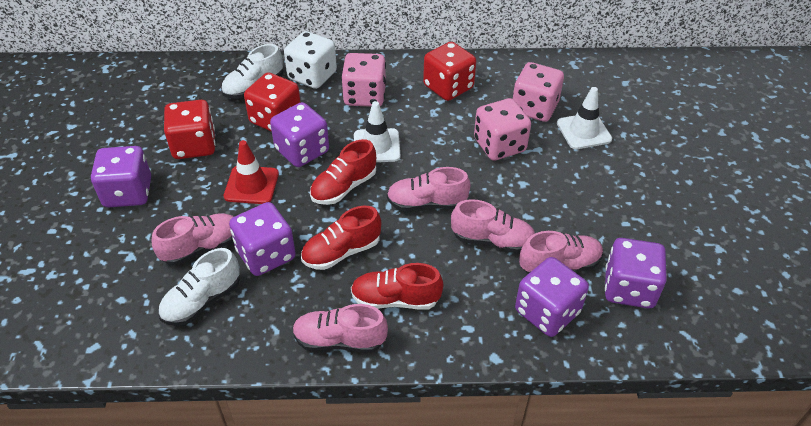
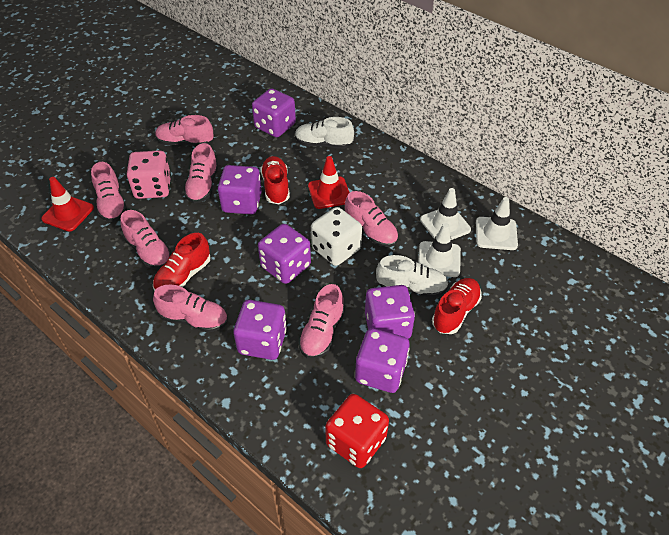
pink dice: 3 -> 1
pink shoe: 5 -> 7
purple dice: 5 -> 6
red dice: 3 -> 1
red traffic cone: 1 -> 2
white traffic cone: 2 -> 3

